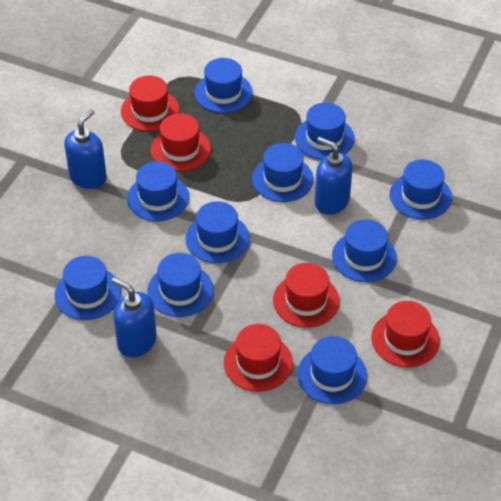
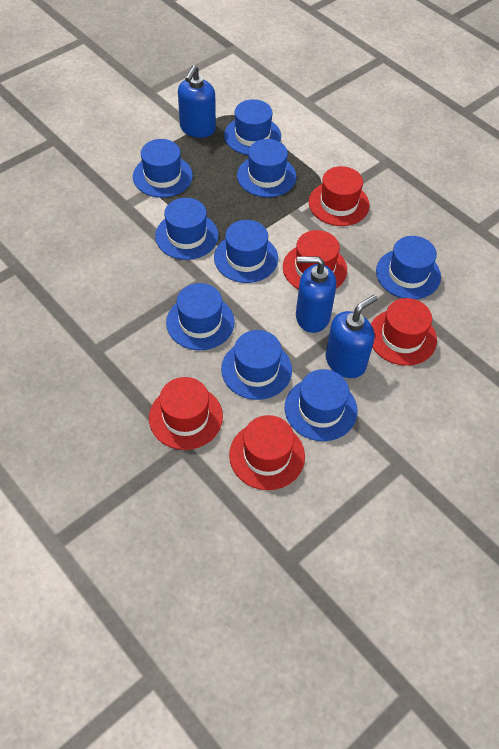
blue hat: 10 -> 9

